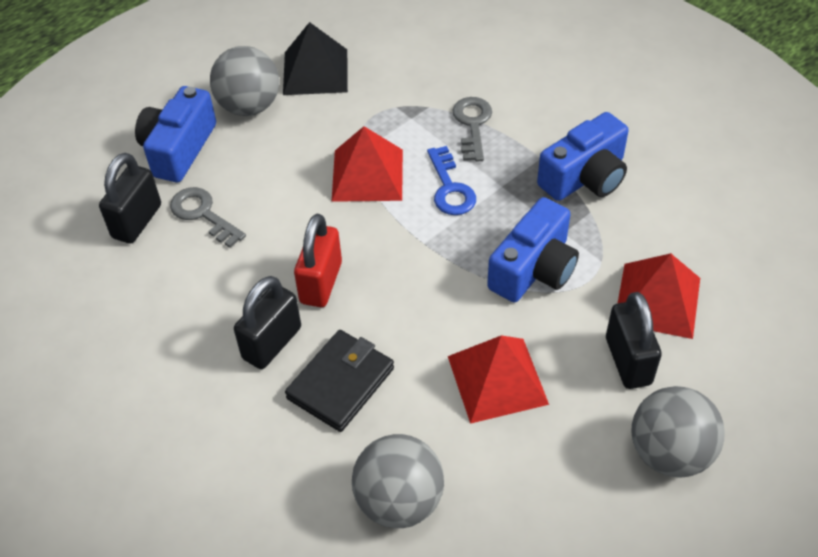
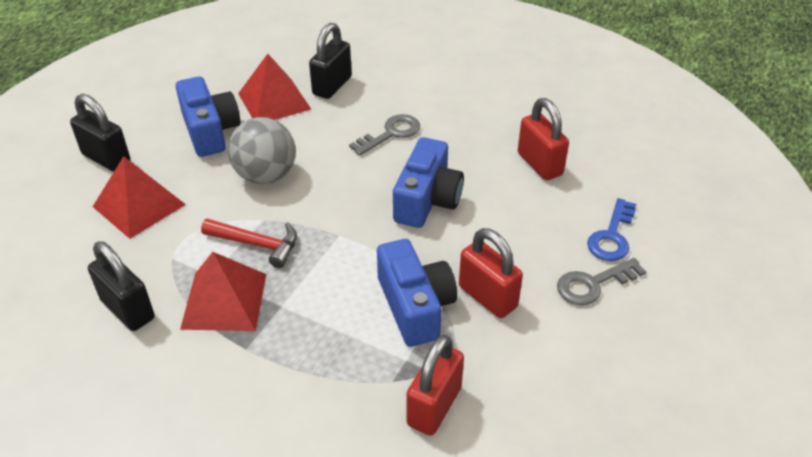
black pyramid: 1 -> 0
black wallet: 1 -> 0
grey ball: 3 -> 1
red hammer: 0 -> 1
red padlock: 1 -> 3

